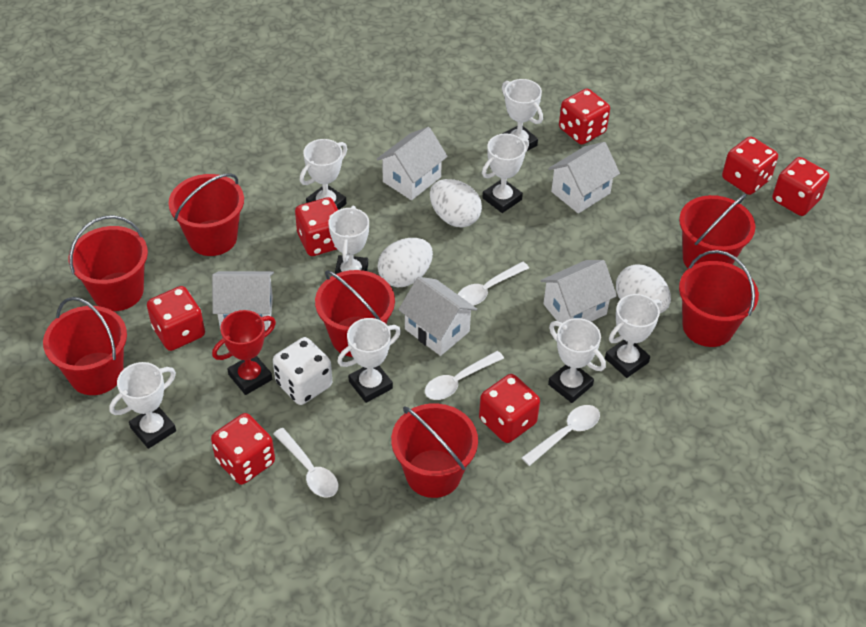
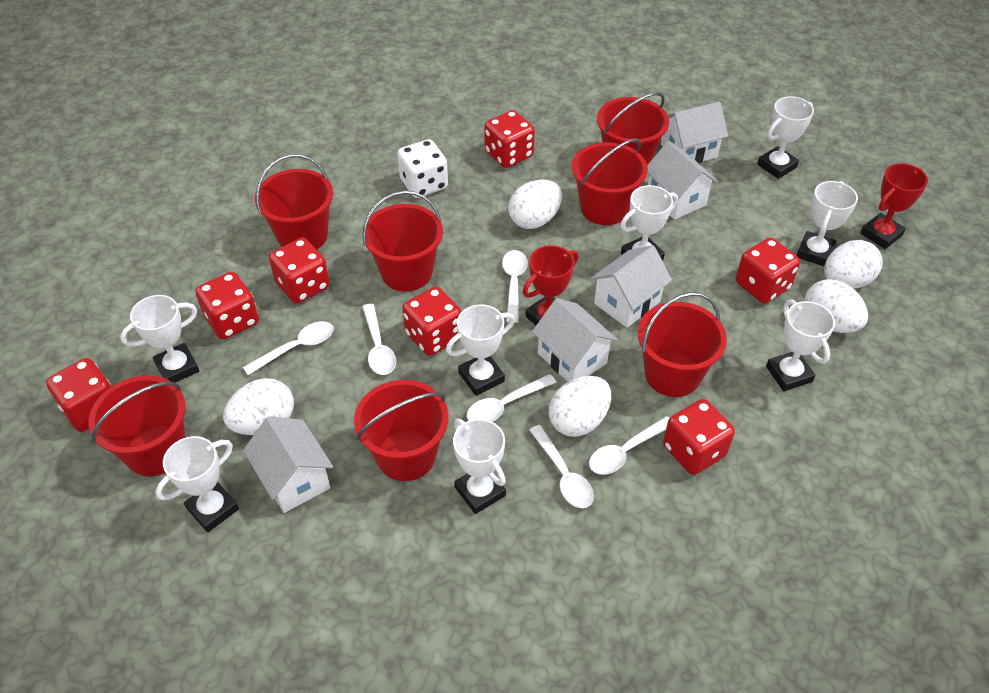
red trophy: 1 -> 2
white egg: 3 -> 5
white spoon: 4 -> 6

